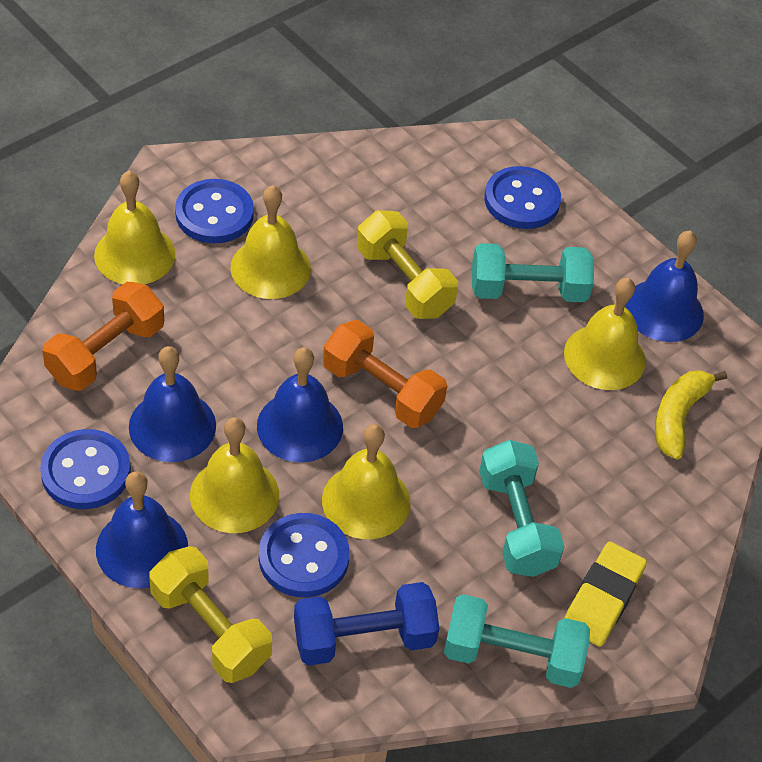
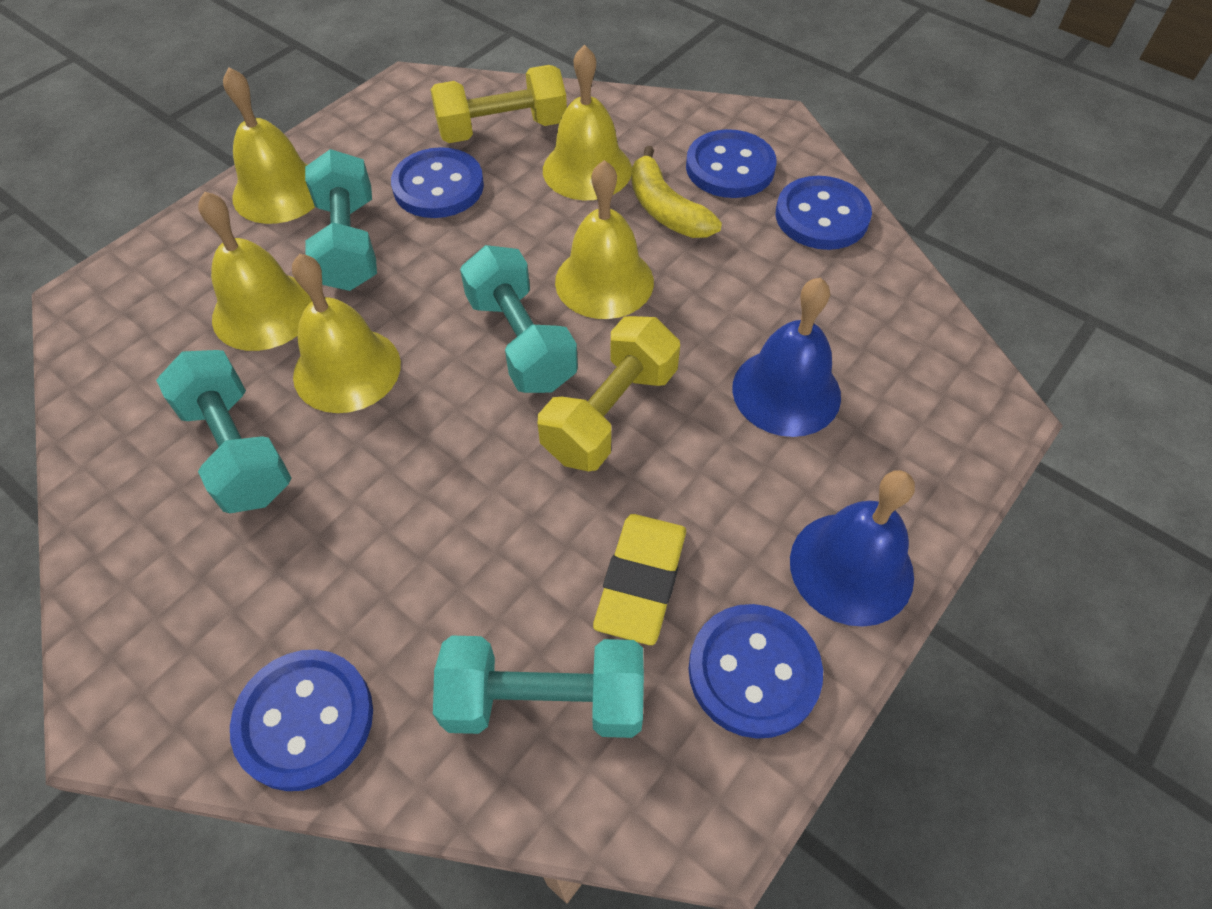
blue bell: 4 -> 2
blue button: 4 -> 5
blue dumbbell: 1 -> 0
orange dumbbell: 2 -> 0
turquoise dumbbell: 3 -> 4

